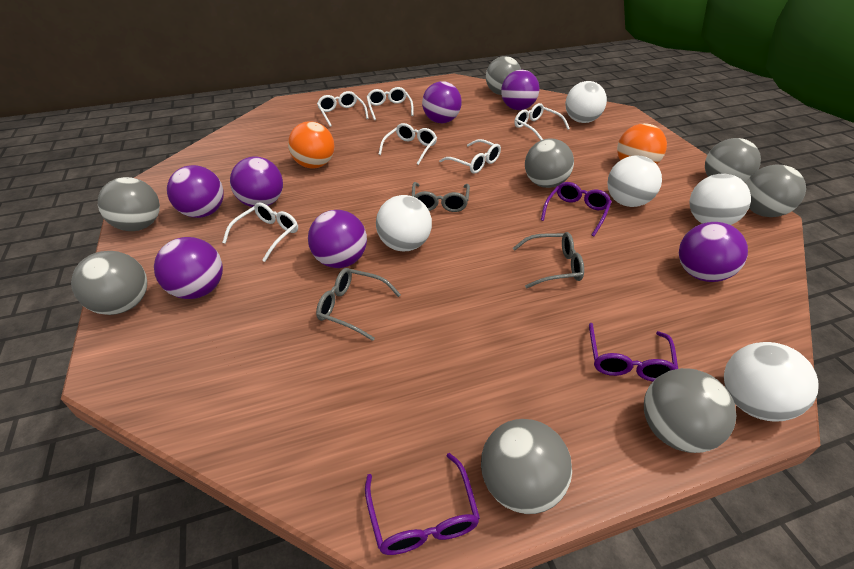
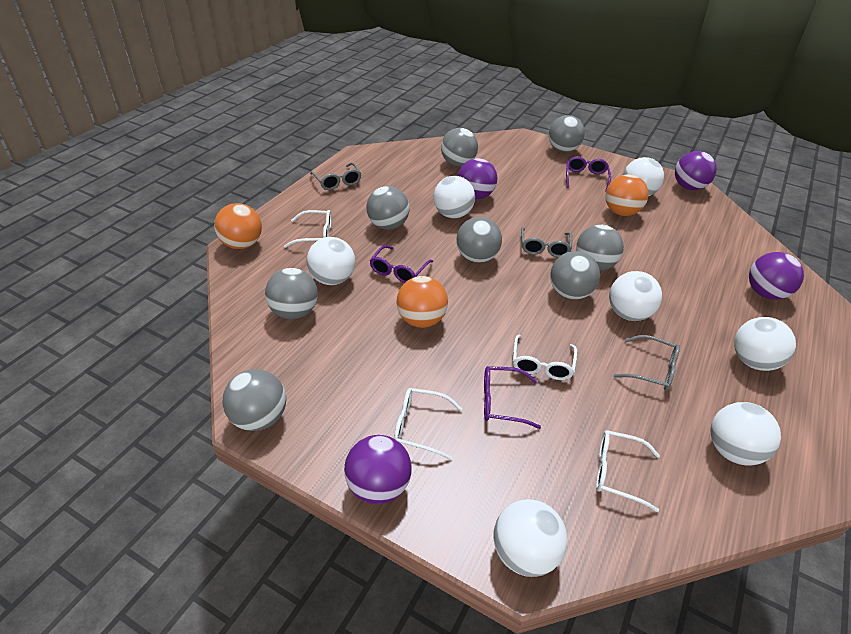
orange ball: 2 -> 3
purple ball: 7 -> 4
white ball: 5 -> 7
white glasses: 6 -> 4

